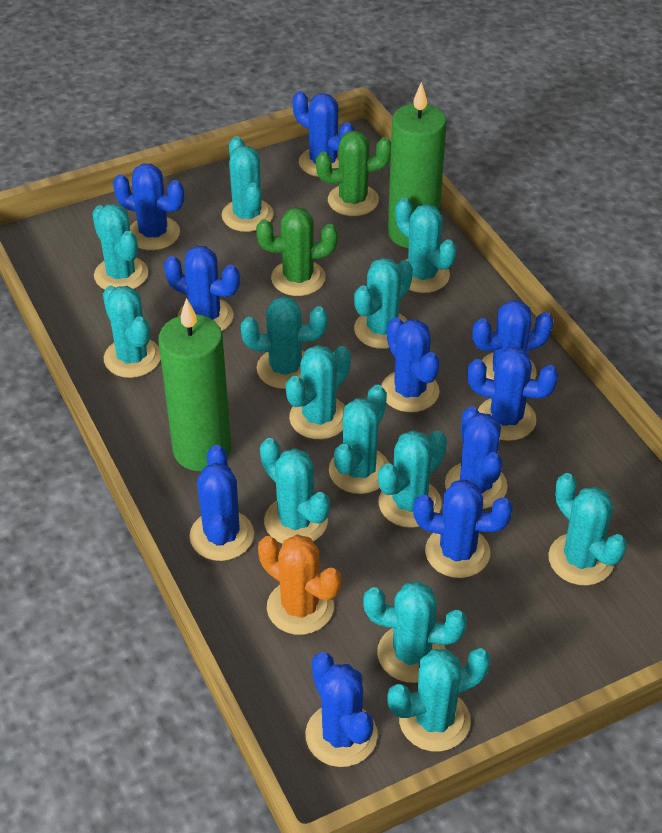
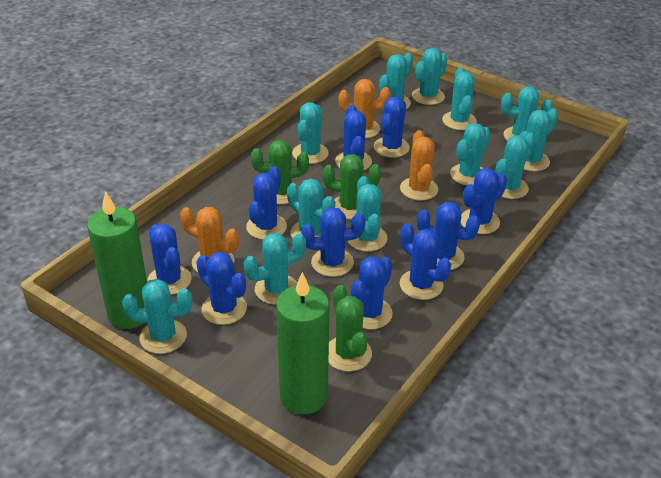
green cactus: 2 -> 3
orange cactus: 1 -> 3
turquoise cactus: 13 -> 12

